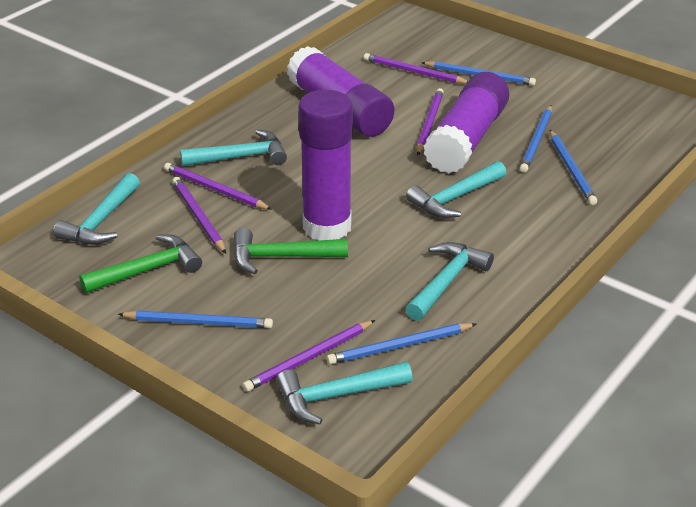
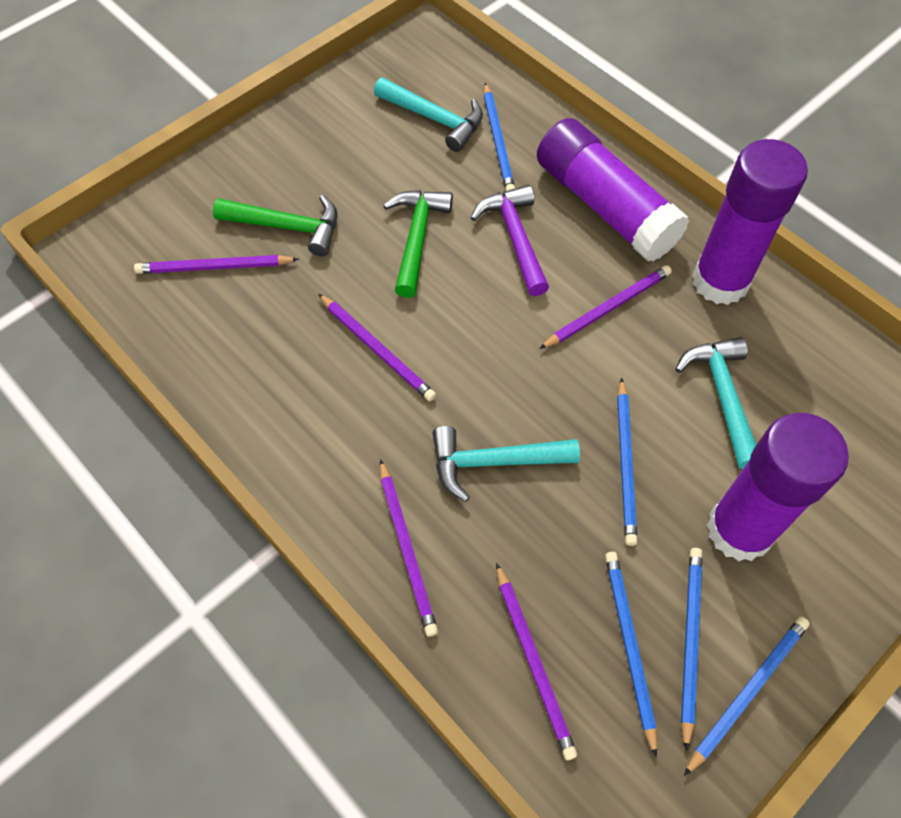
purple hammer: 0 -> 1
turquoise hammer: 5 -> 3

